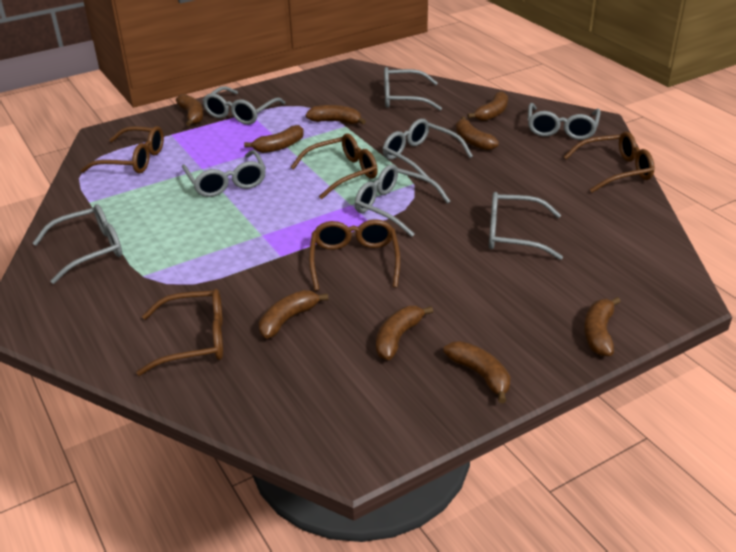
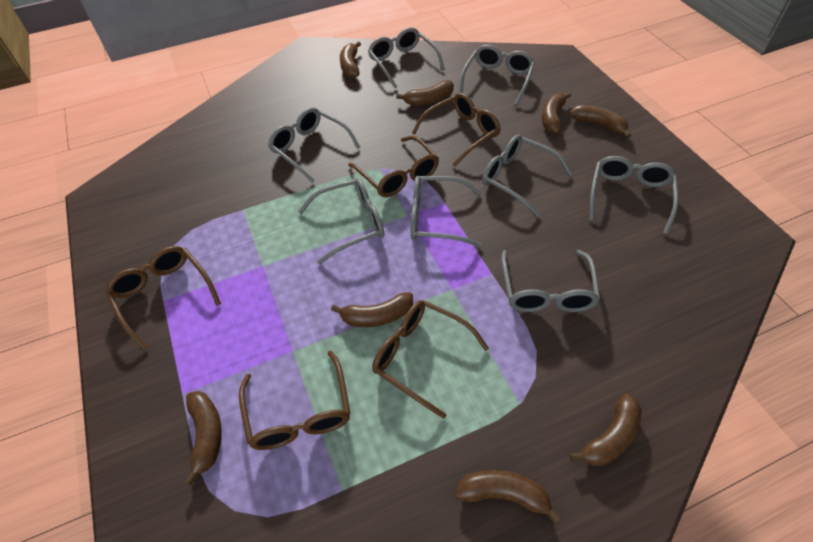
brown banana: 9 -> 8

